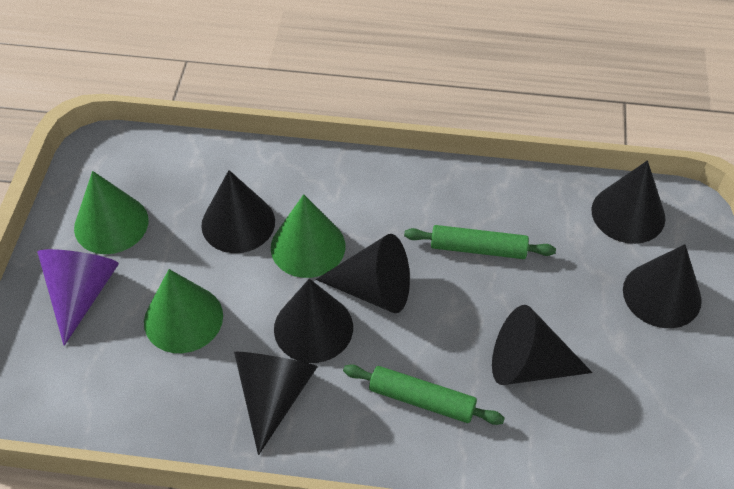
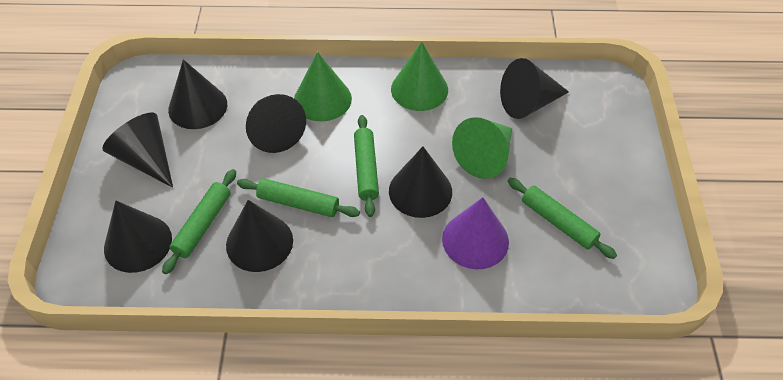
green rolling pin: 2 -> 4

